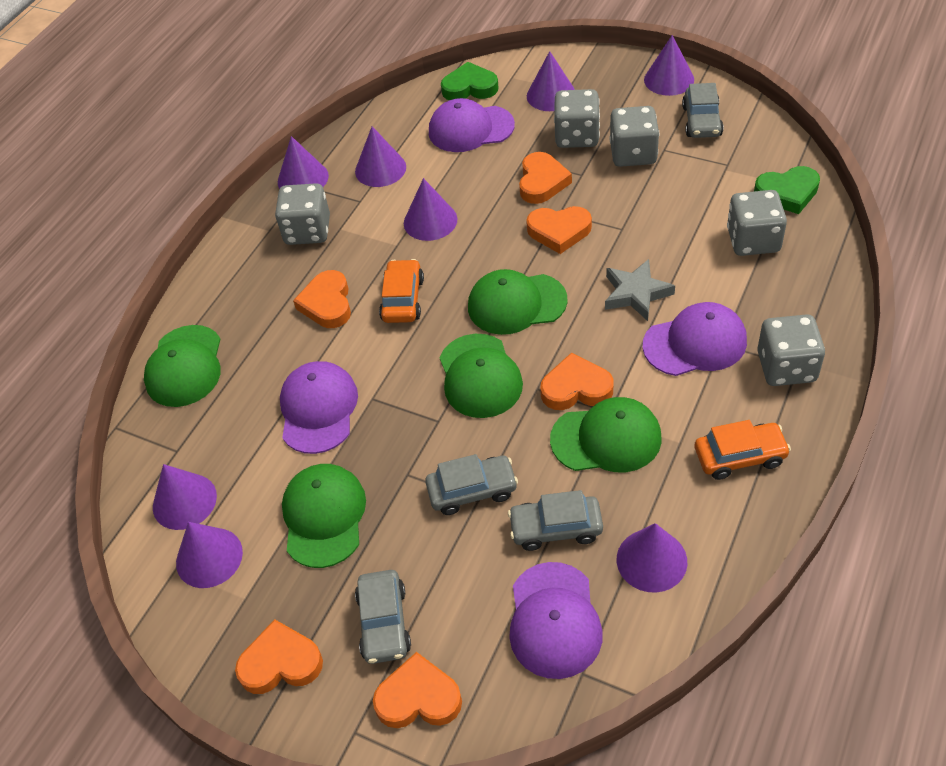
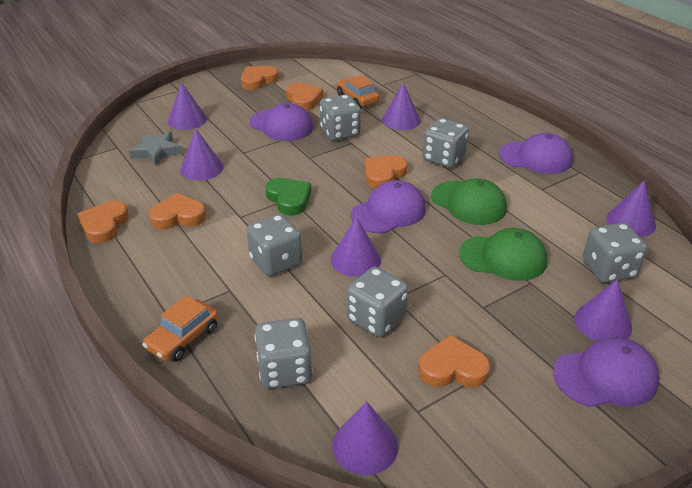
green cap: 5 -> 2
green heart: 2 -> 1
grey car: 4 -> 0
grey dice: 5 -> 6
purple cone: 8 -> 7

